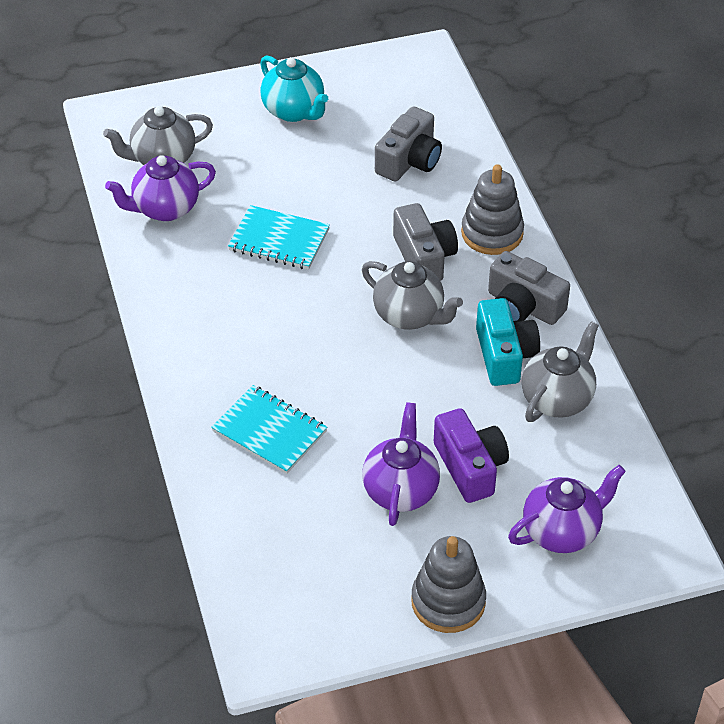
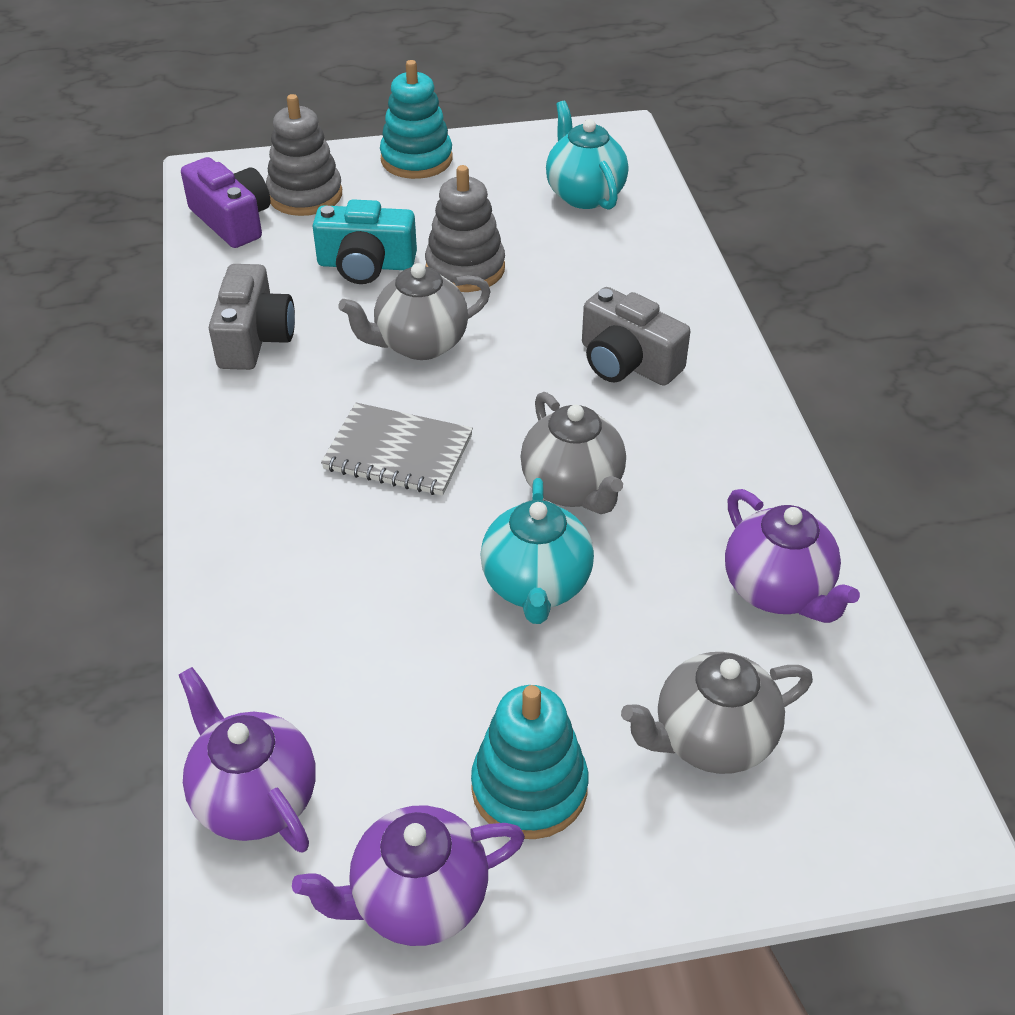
grey camera: 3 -> 2
grey notebook: 0 -> 1
turquoise notebook: 2 -> 0
turquoise stacking toy: 0 -> 2
turquoise teapot: 1 -> 2

